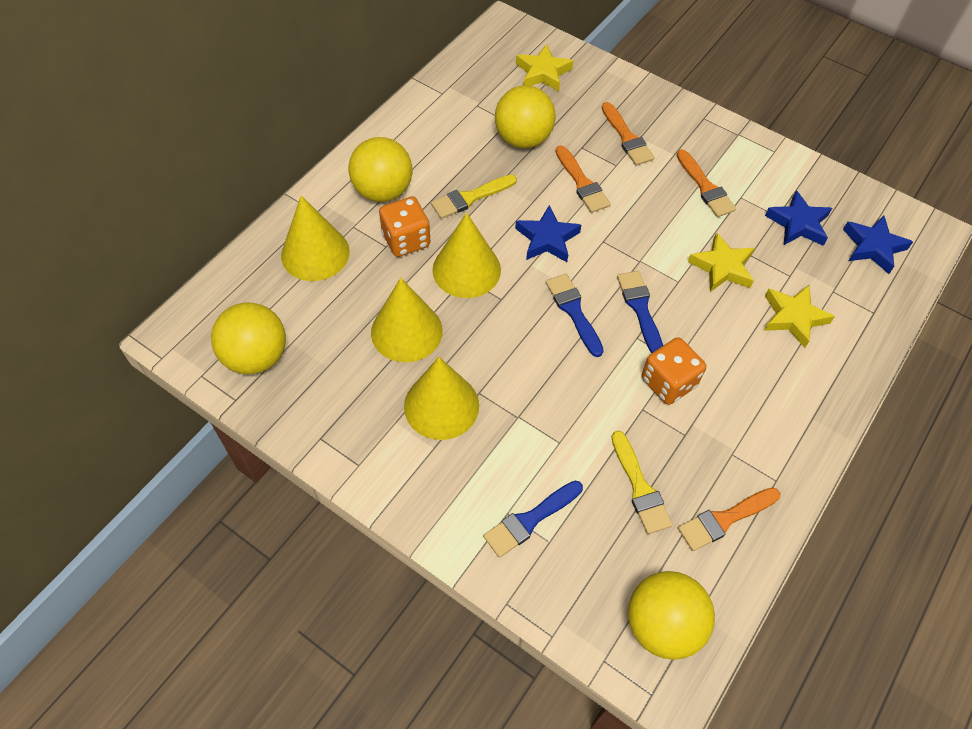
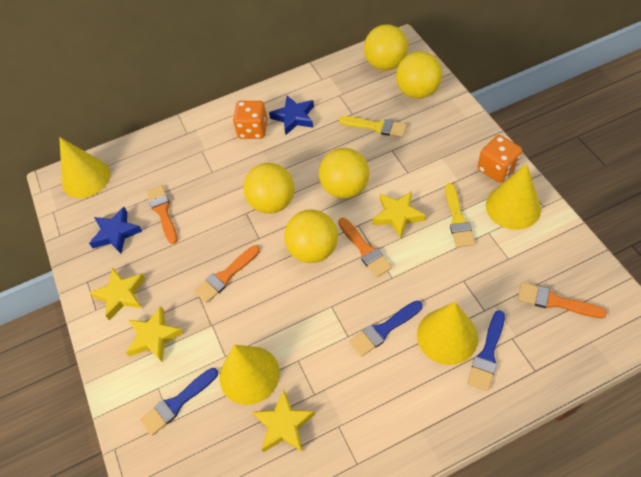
blue star: 3 -> 2
yellow ball: 4 -> 5
yellow star: 3 -> 4

